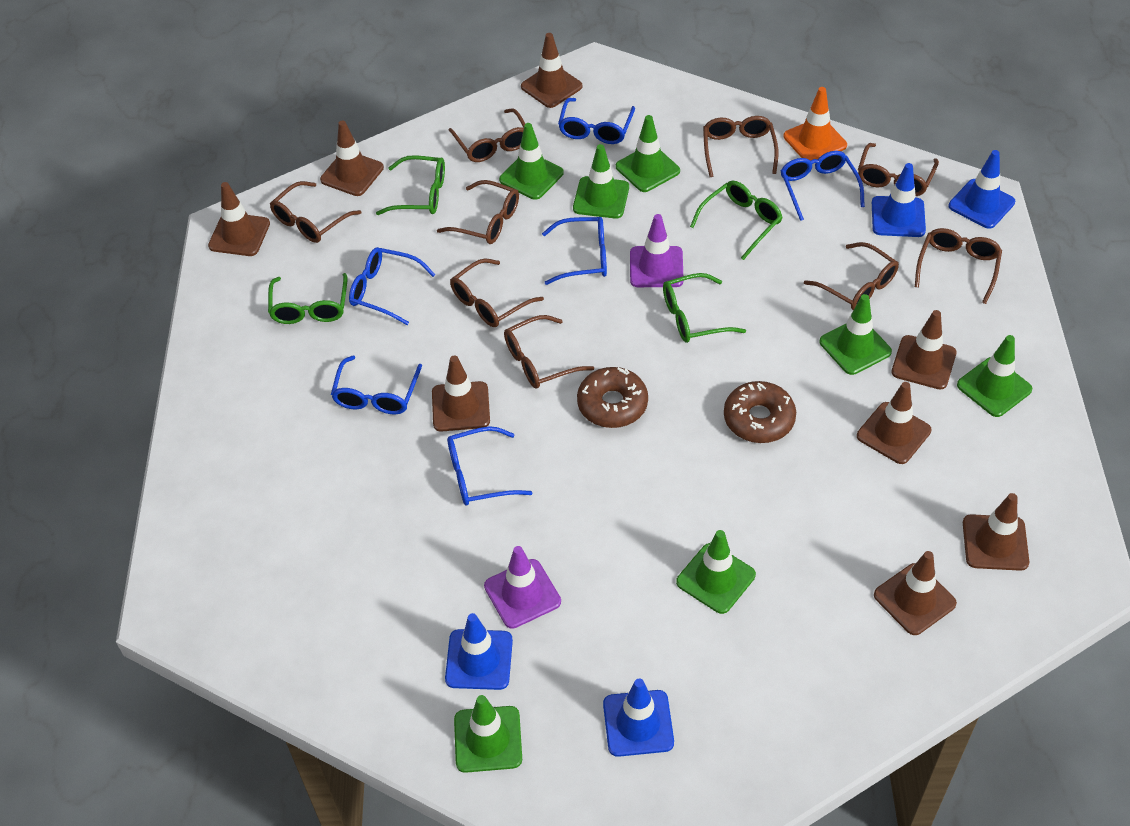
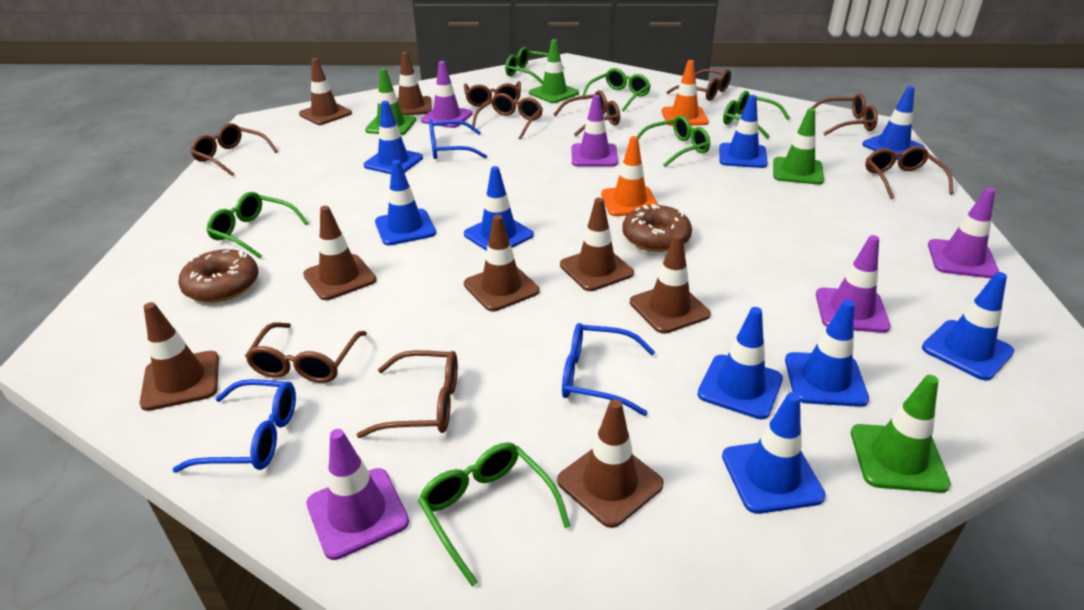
blue glasses: 6 -> 3
blue traffic cone: 4 -> 9
green glasses: 4 -> 6
green traffic cone: 7 -> 4
orange traffic cone: 1 -> 2
purple traffic cone: 2 -> 5

